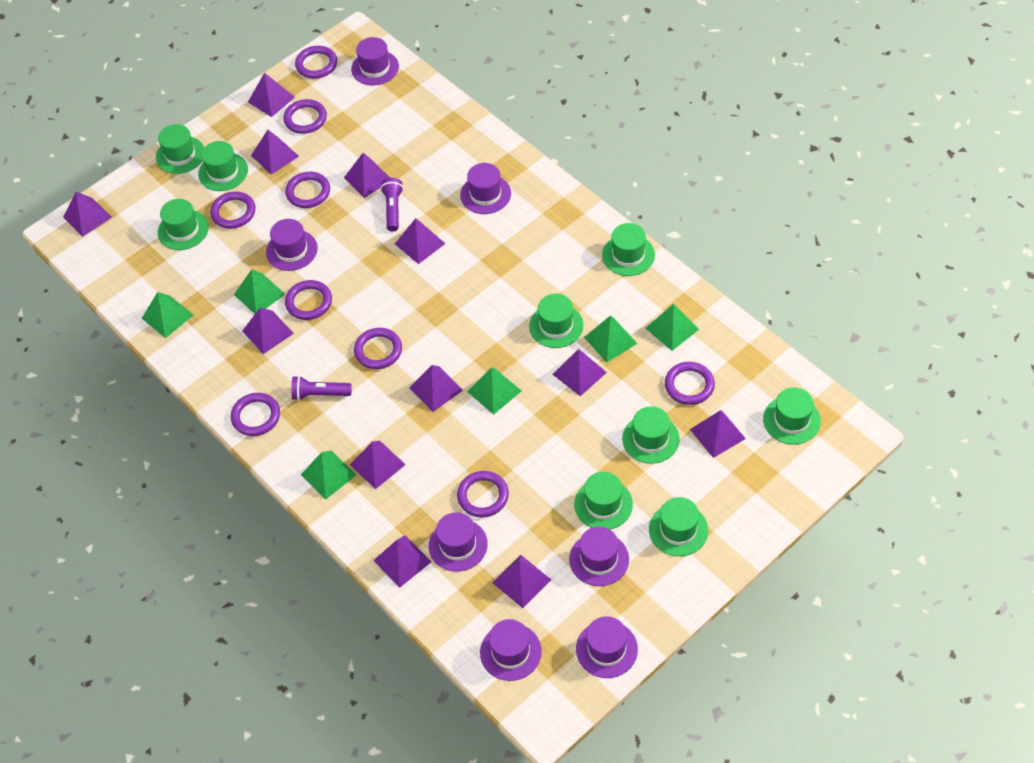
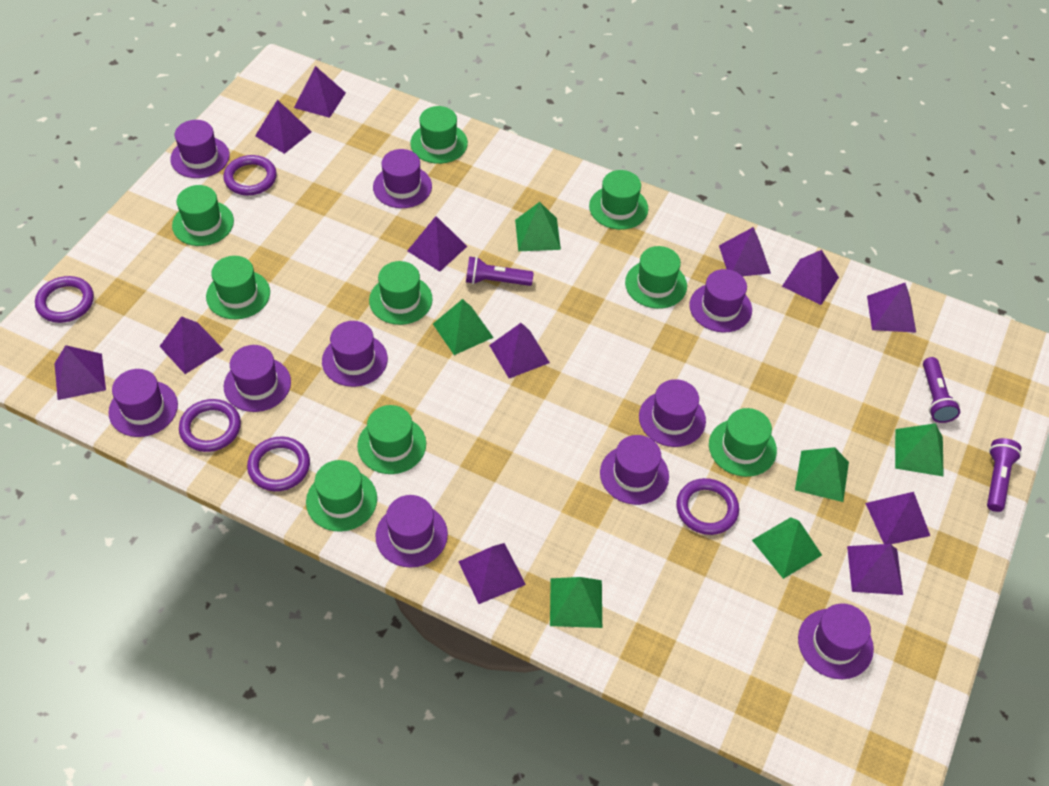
purple flashlight: 2 -> 3
purple hat: 7 -> 10
purple ring: 9 -> 5

